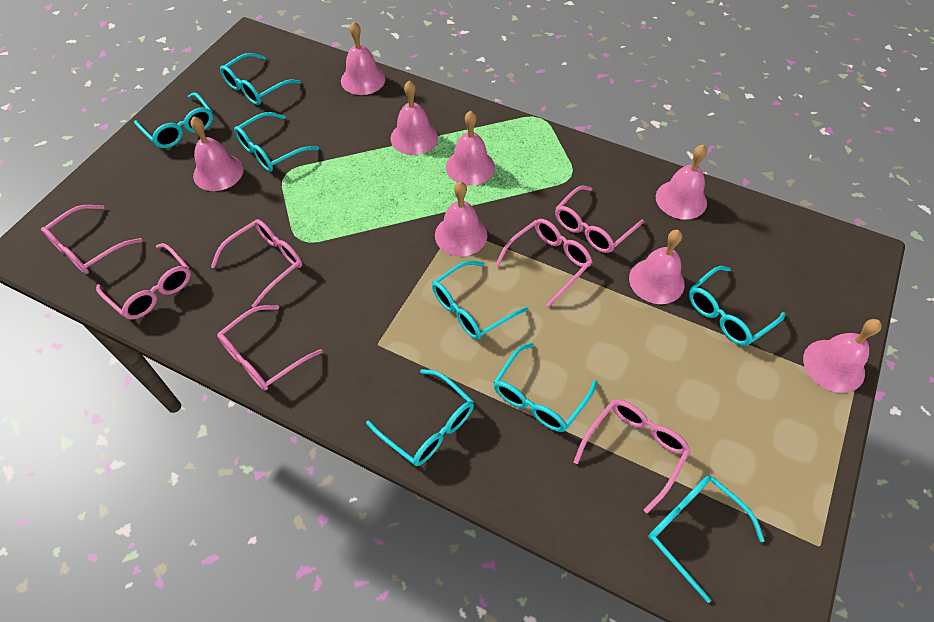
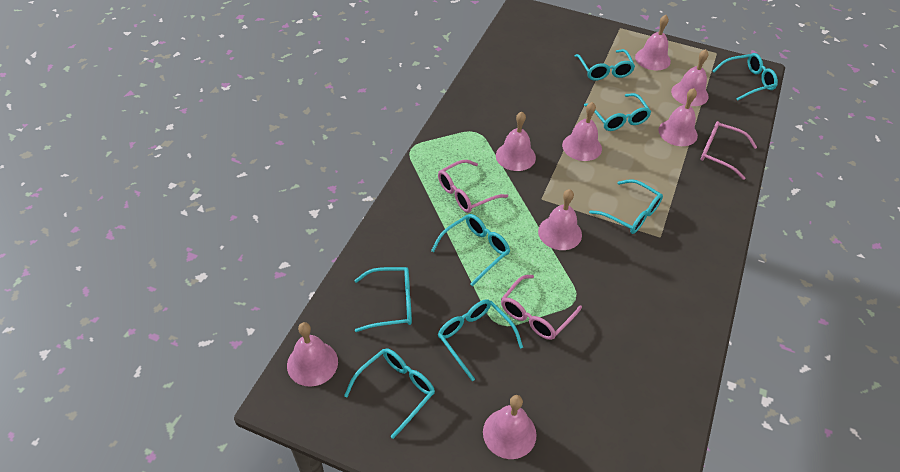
pink glasses: 7 -> 3

